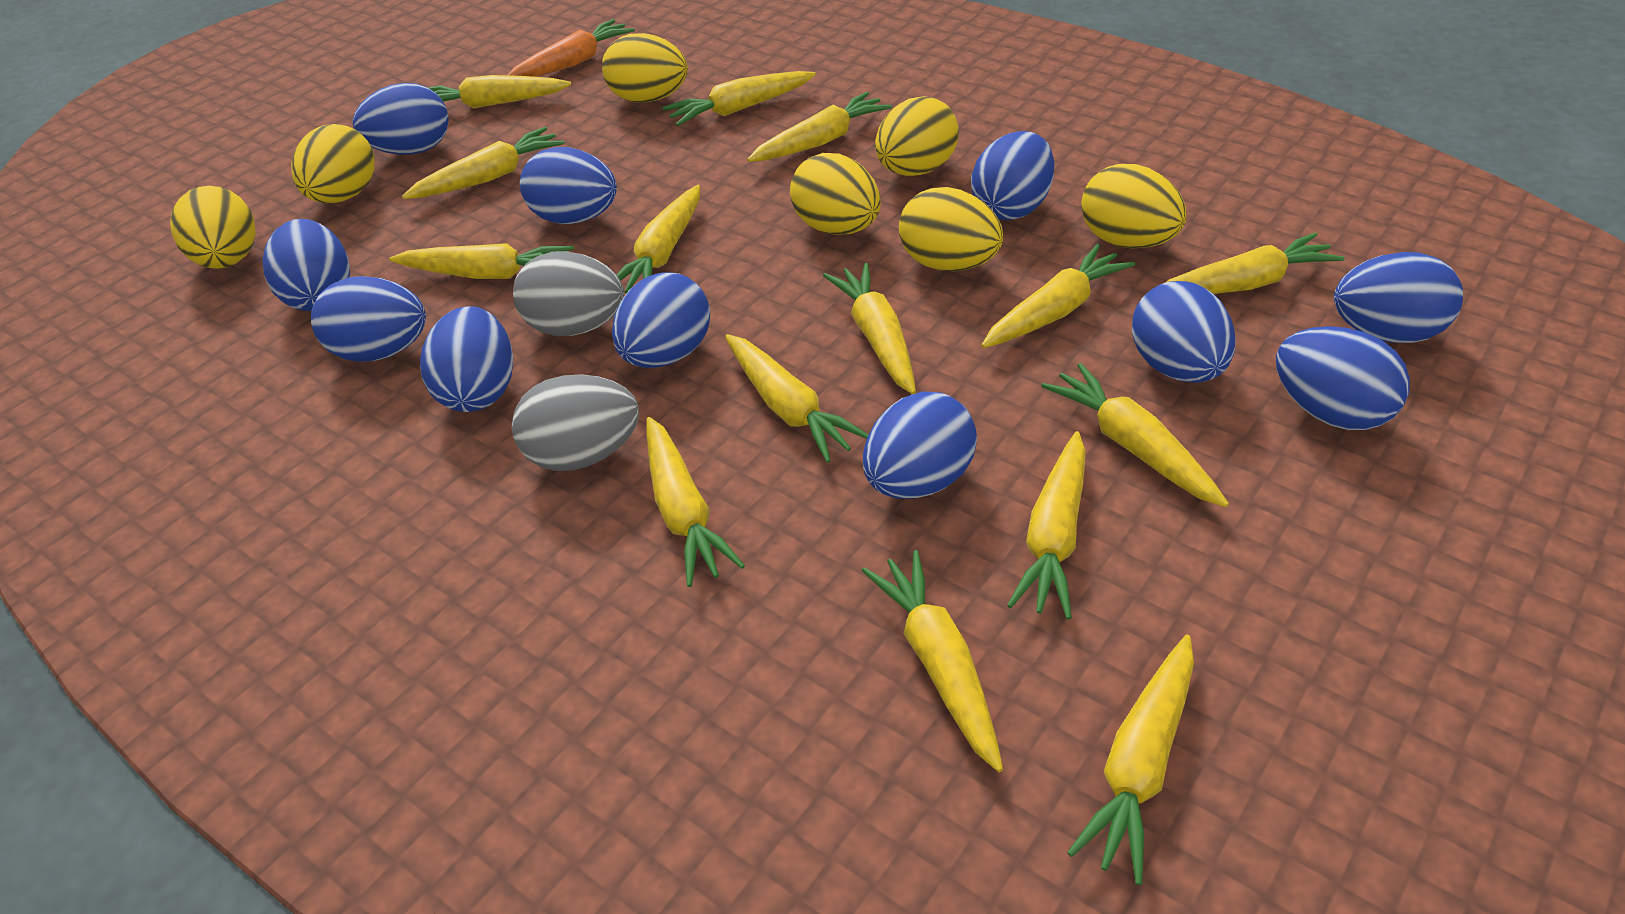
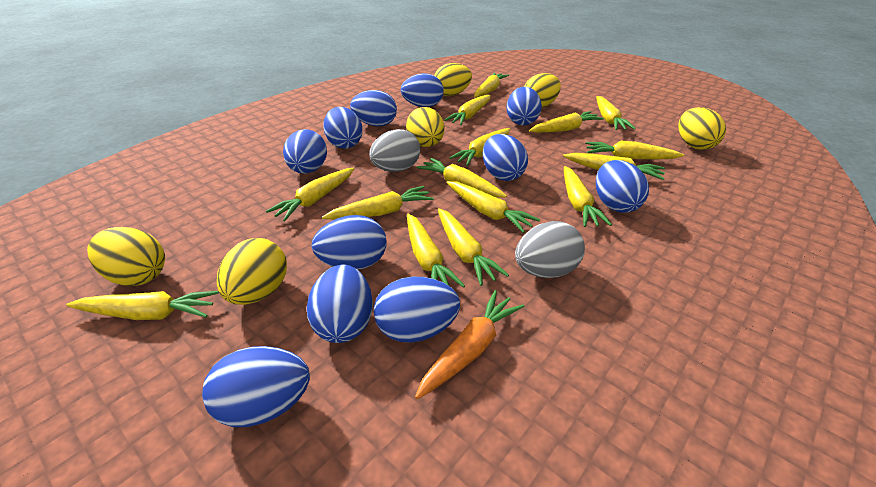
yellow egg: 7 -> 6

